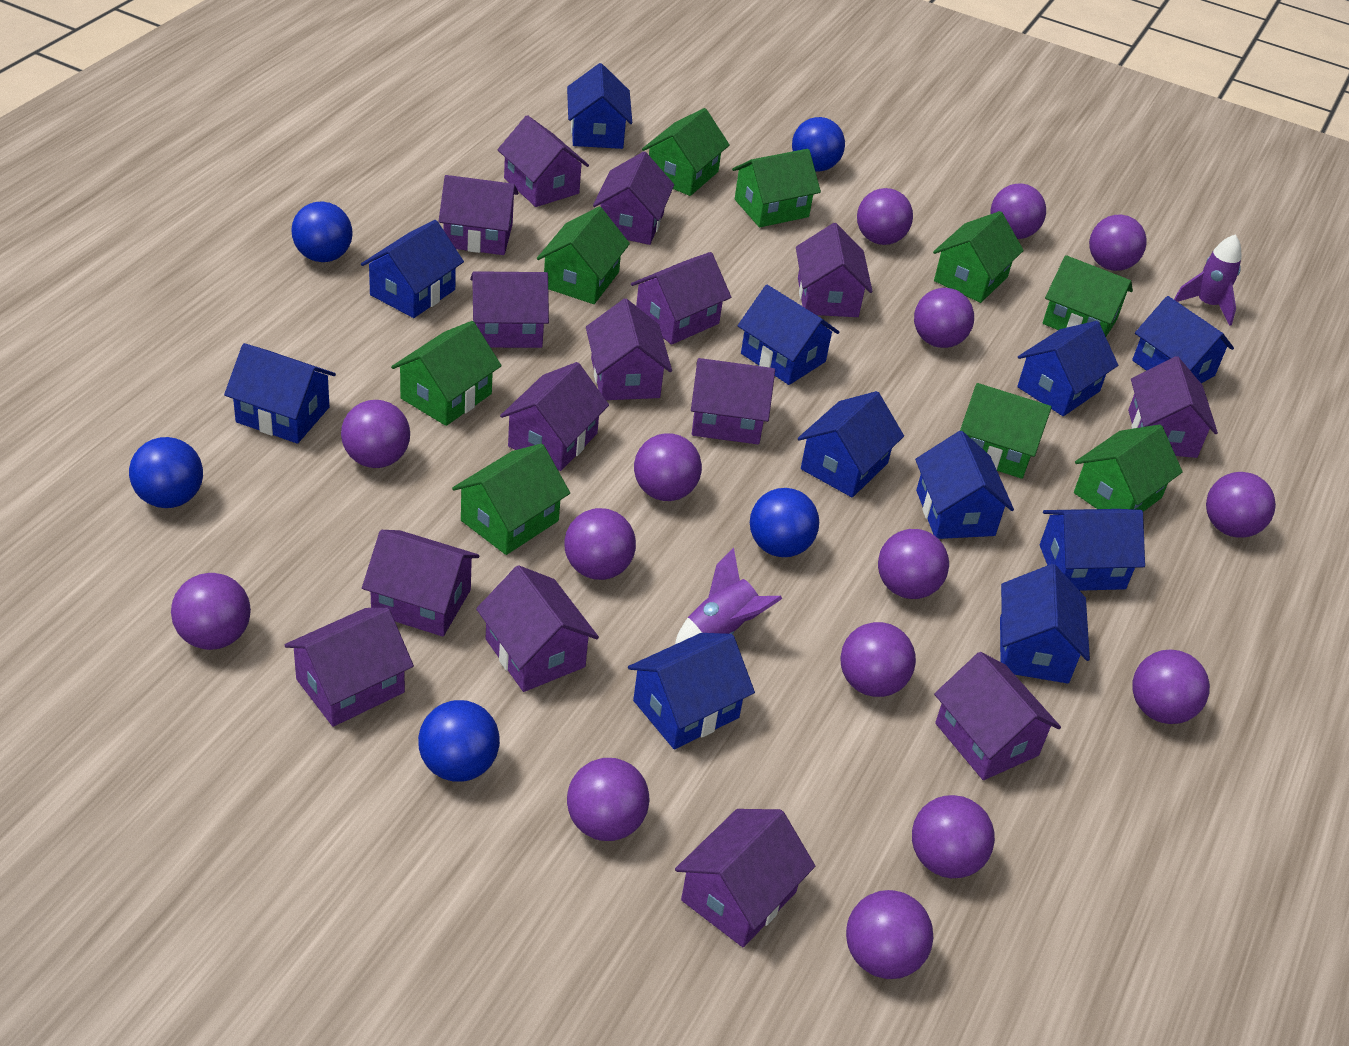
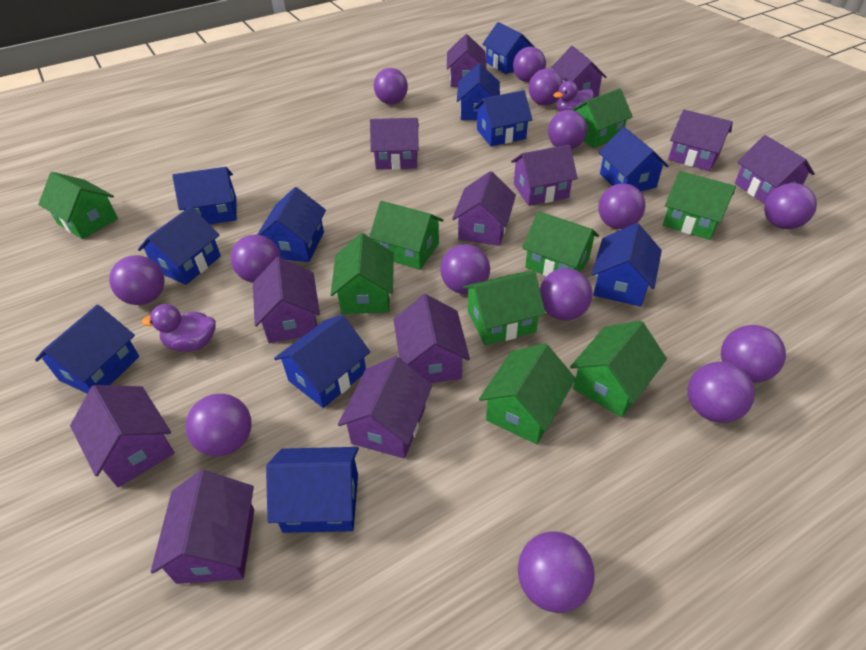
blue ball: 5 -> 0
purple ball: 15 -> 14
purple duck: 0 -> 2
purple house: 15 -> 12
purple rocket: 2 -> 0

